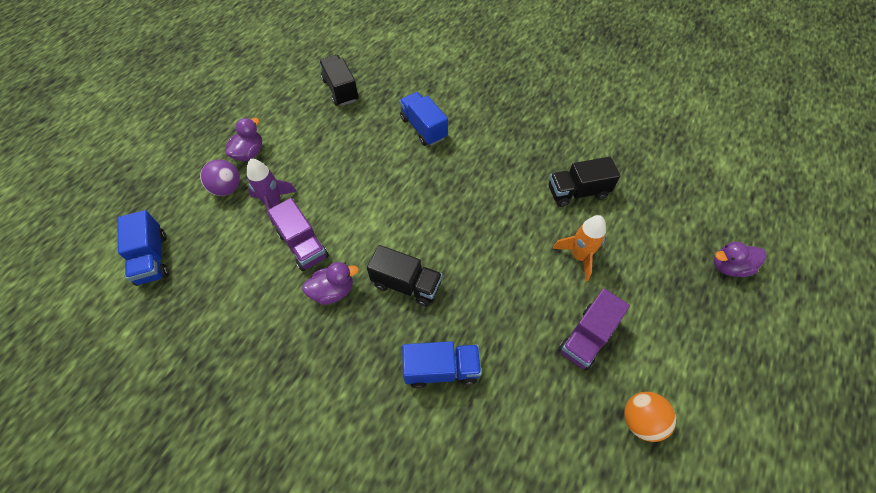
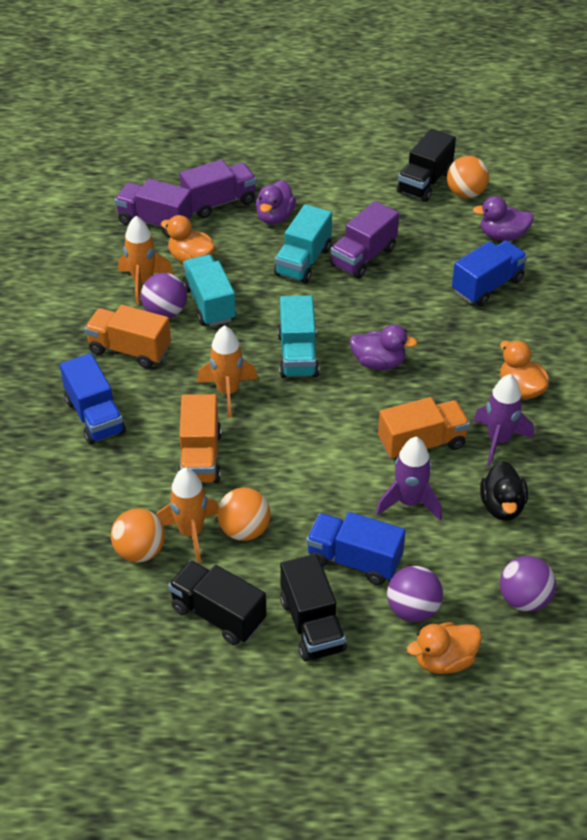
black duck: 0 -> 1
orange ball: 1 -> 3
orange duck: 0 -> 3
orange rocket: 1 -> 3
orange truck: 0 -> 3
purple ball: 1 -> 3
purple rocket: 1 -> 2
purple truck: 2 -> 3
turquoise truck: 0 -> 3

